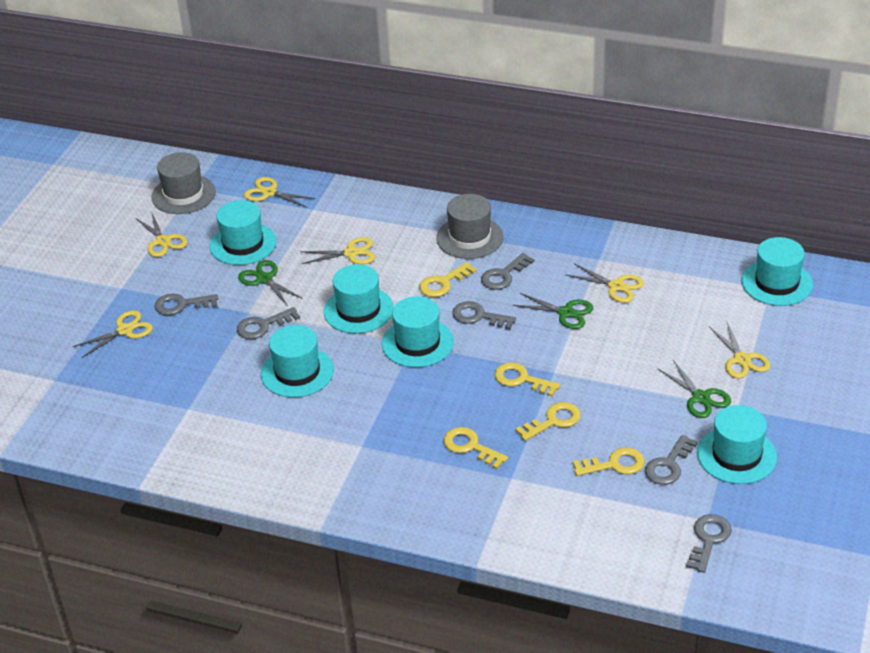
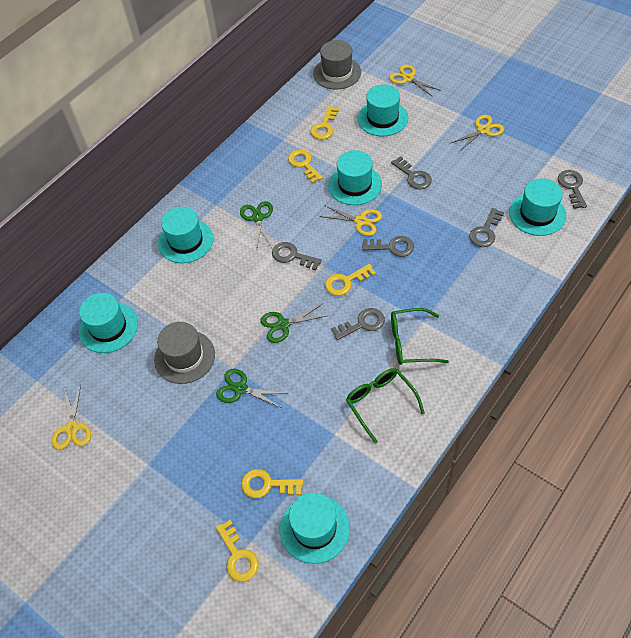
green glasses: 0 -> 2
yellow scissors: 6 -> 4

